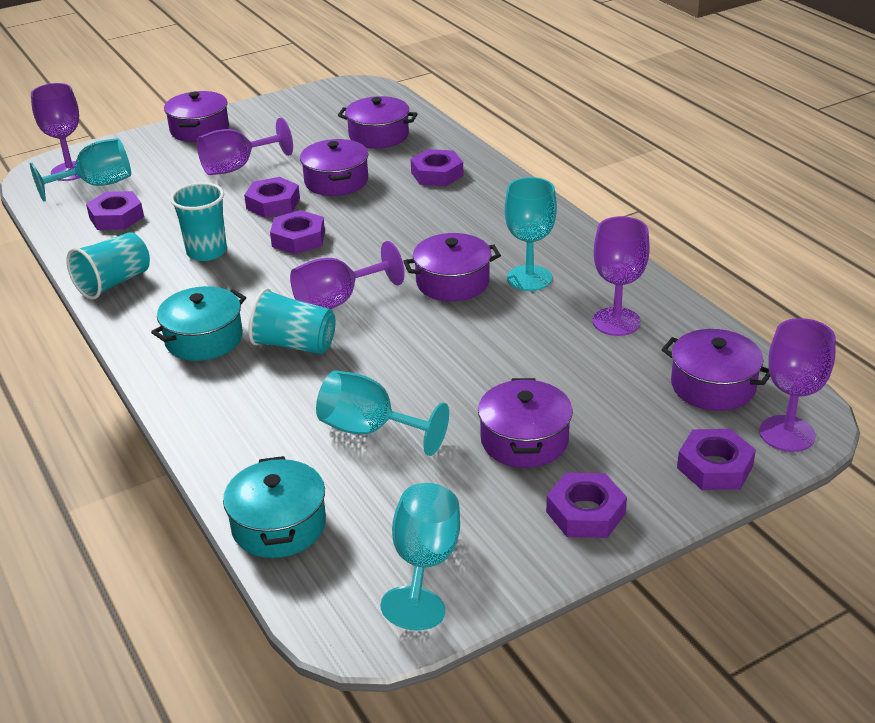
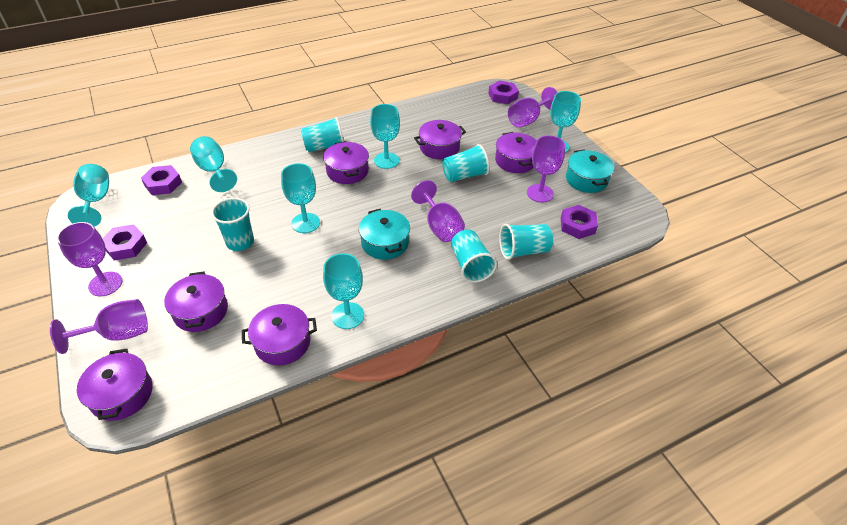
purple nut: 6 -> 4
turquoise cup: 3 -> 5
turquoise goblet: 4 -> 6

